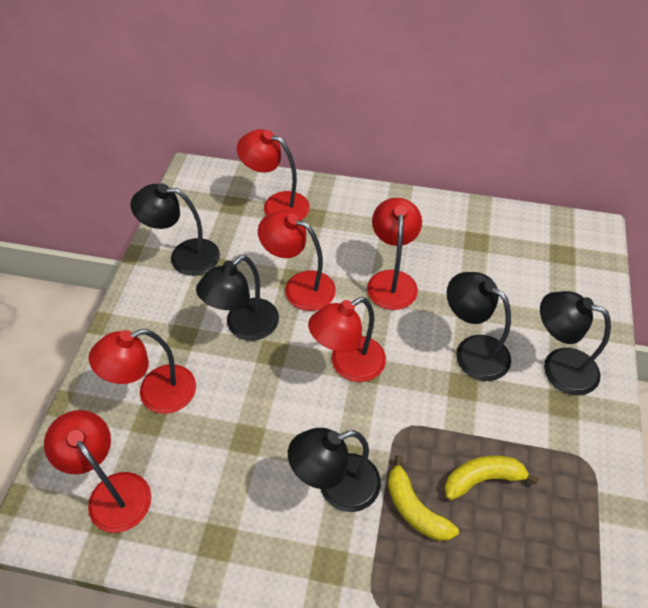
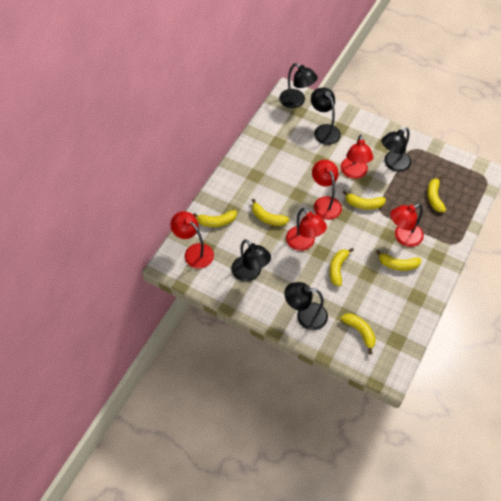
red lamp: 6 -> 5
yellow banana: 2 -> 7

